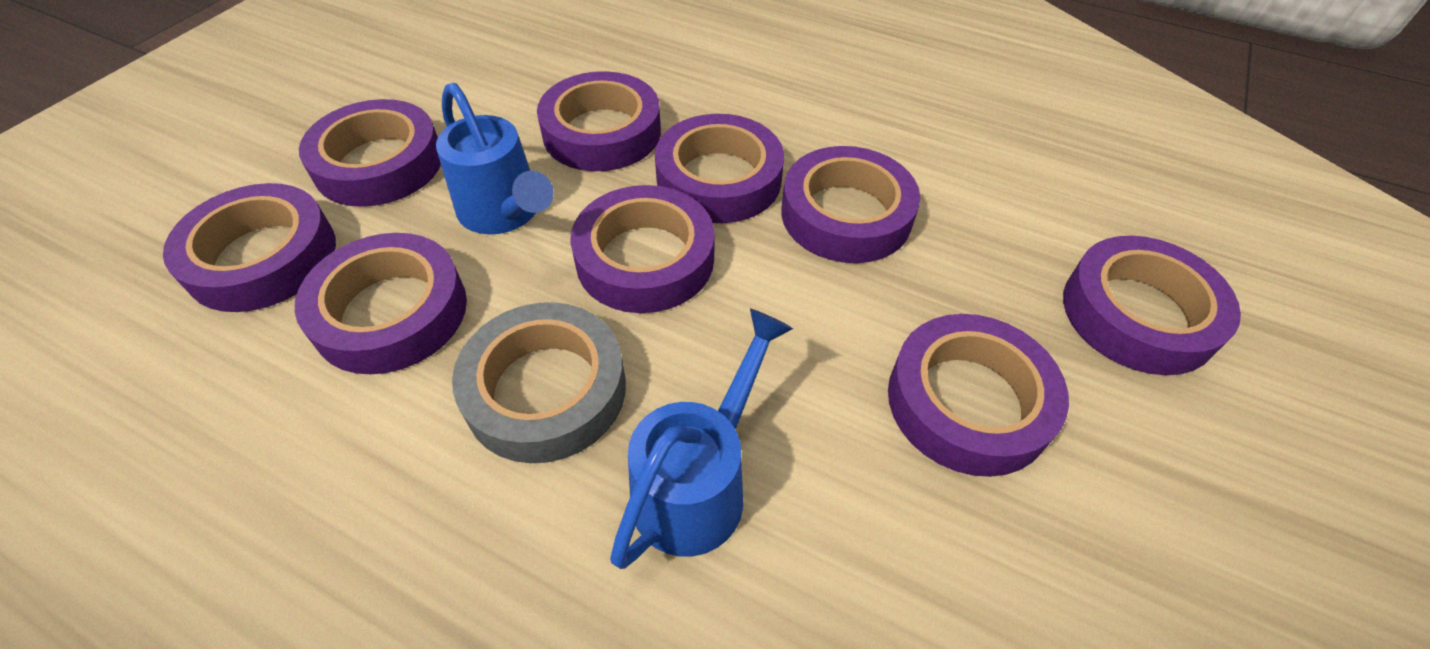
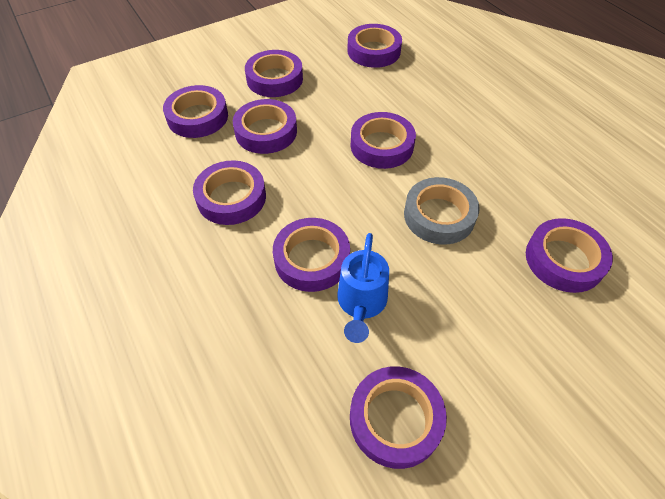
blue watering can: 2 -> 1

